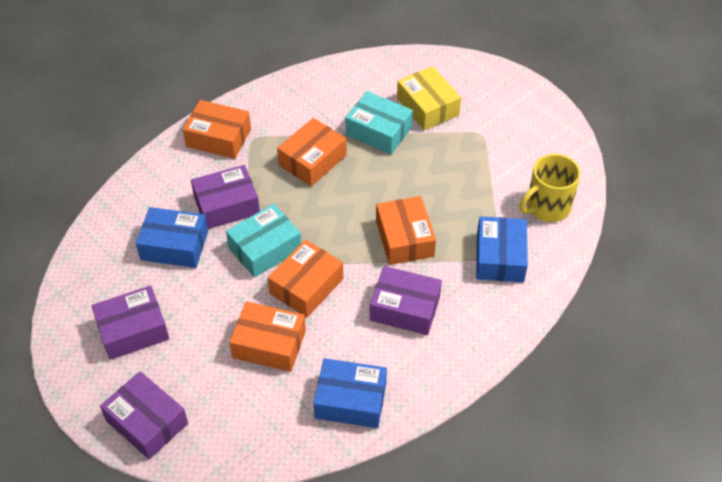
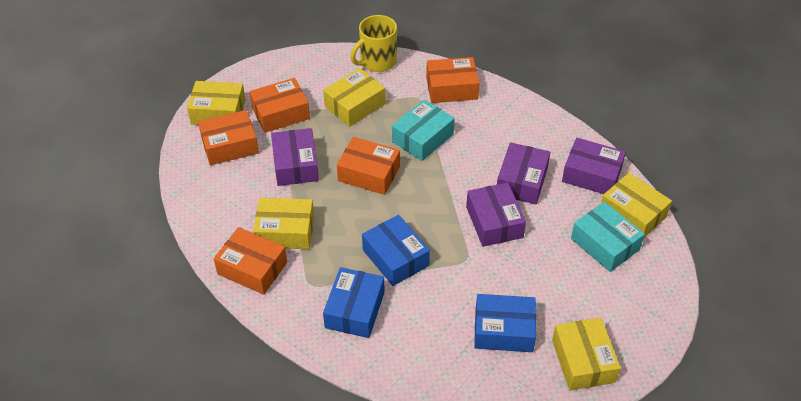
yellow box: 1 -> 5

